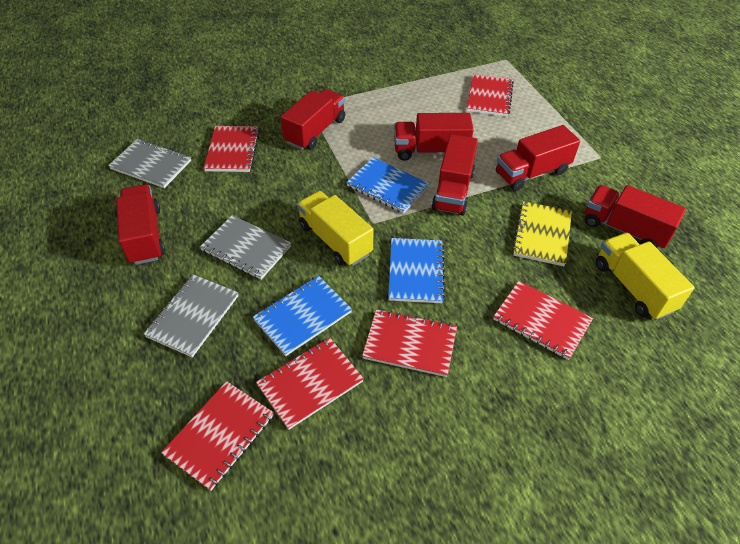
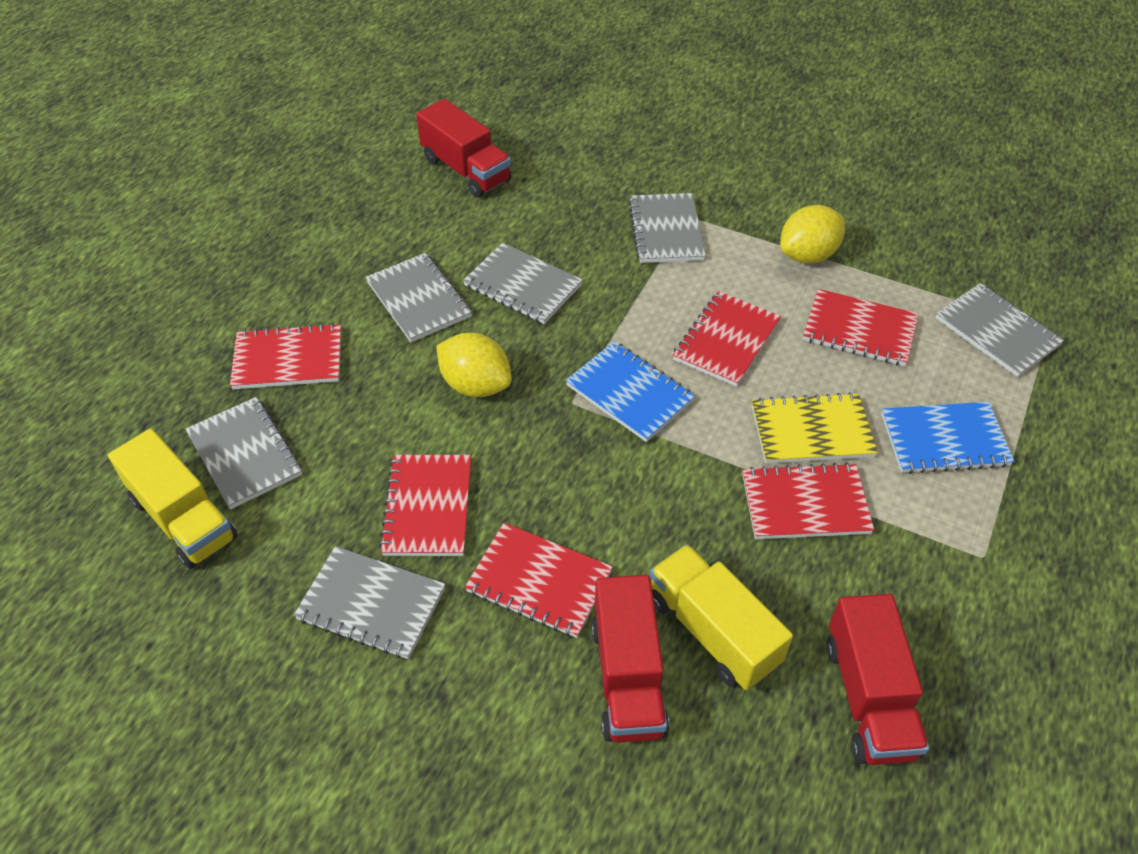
blue notebook: 3 -> 2
grey notebook: 3 -> 6
red truck: 6 -> 3
yellow lemon: 0 -> 2

